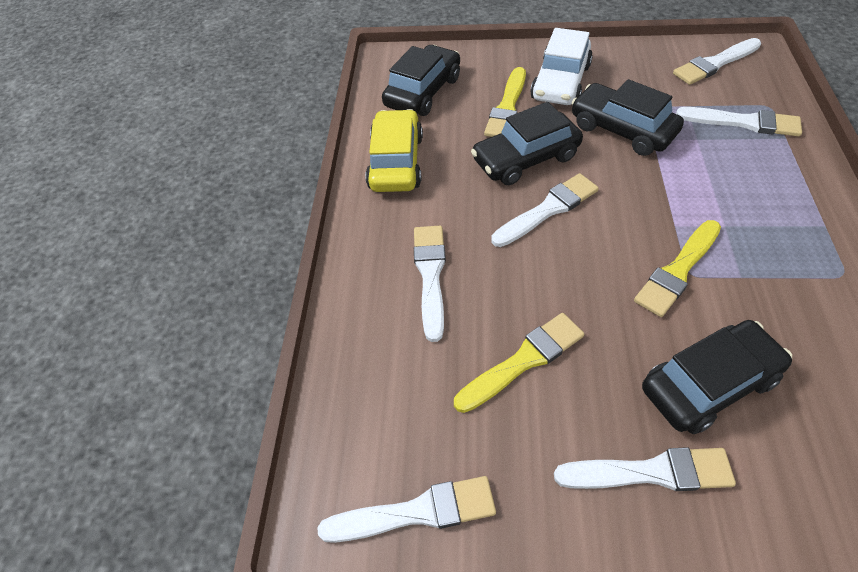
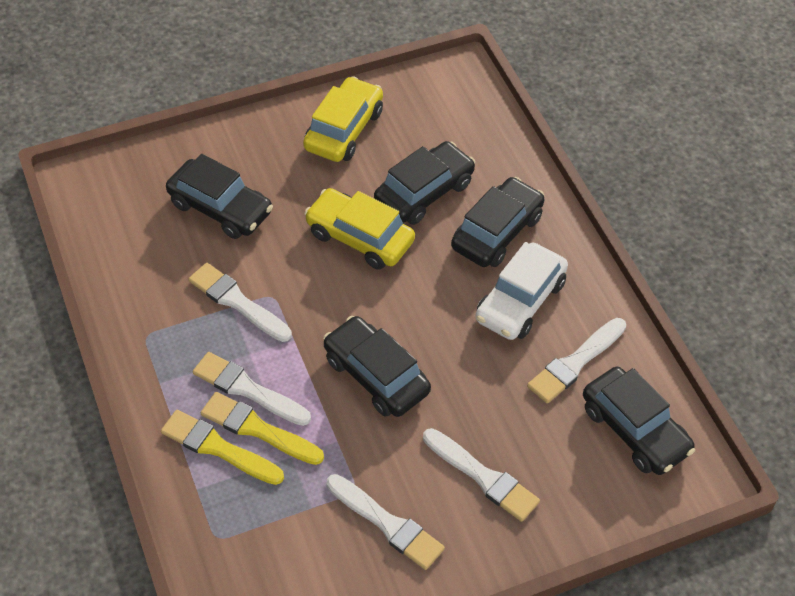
black car: 4 -> 5
white brush: 6 -> 5
yellow brush: 3 -> 2
yellow car: 1 -> 2

